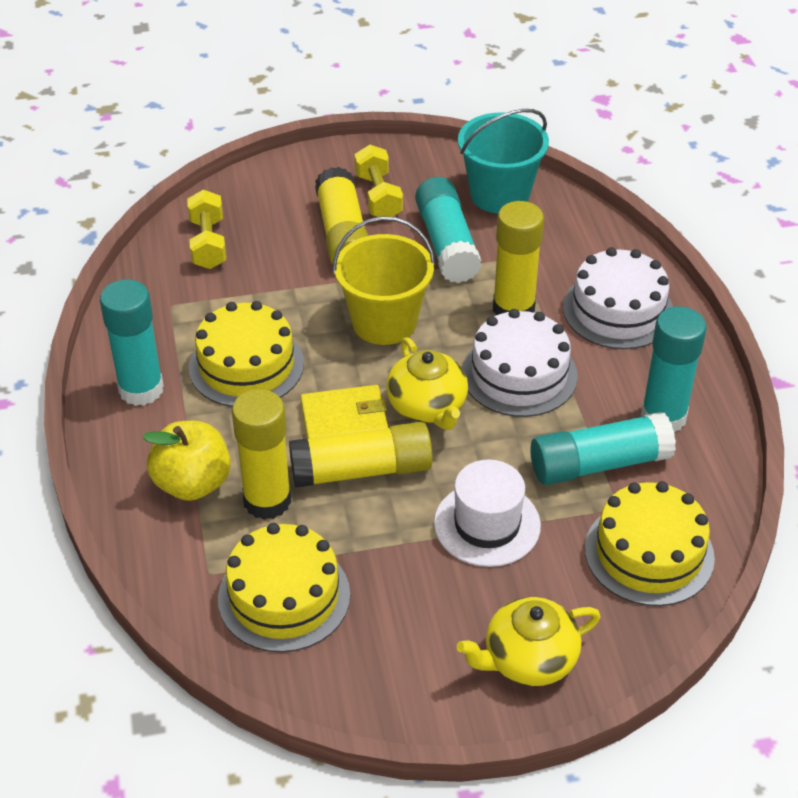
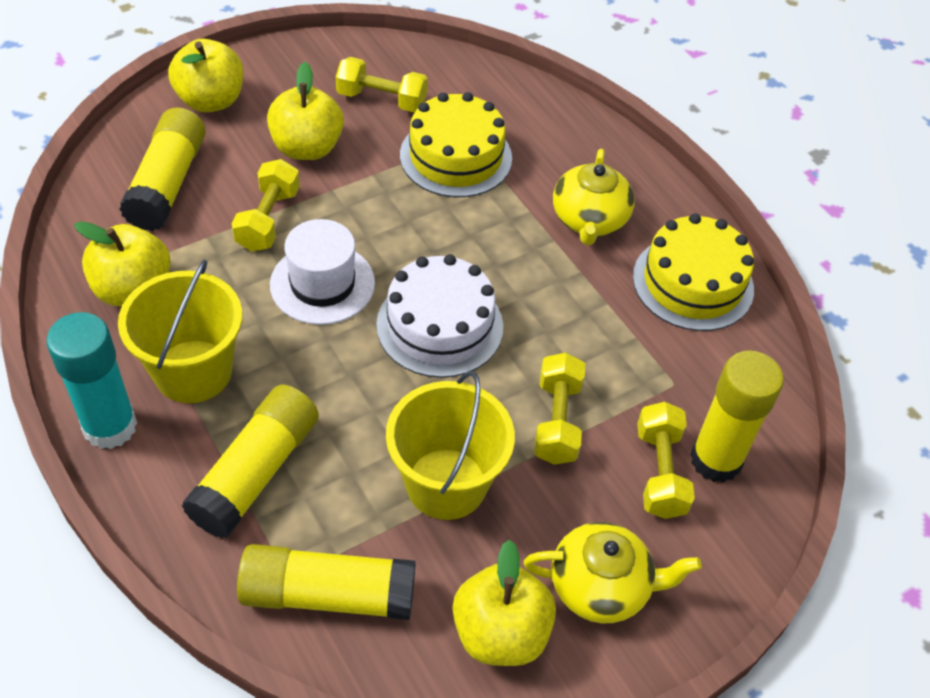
turquoise bucket: 1 -> 0
turquoise glue stick: 4 -> 1
white cake: 2 -> 1
yellow apple: 1 -> 4
yellow bucket: 1 -> 2
yellow cake: 3 -> 2
yellow dumbbell: 2 -> 4
yellow wallet: 1 -> 0

